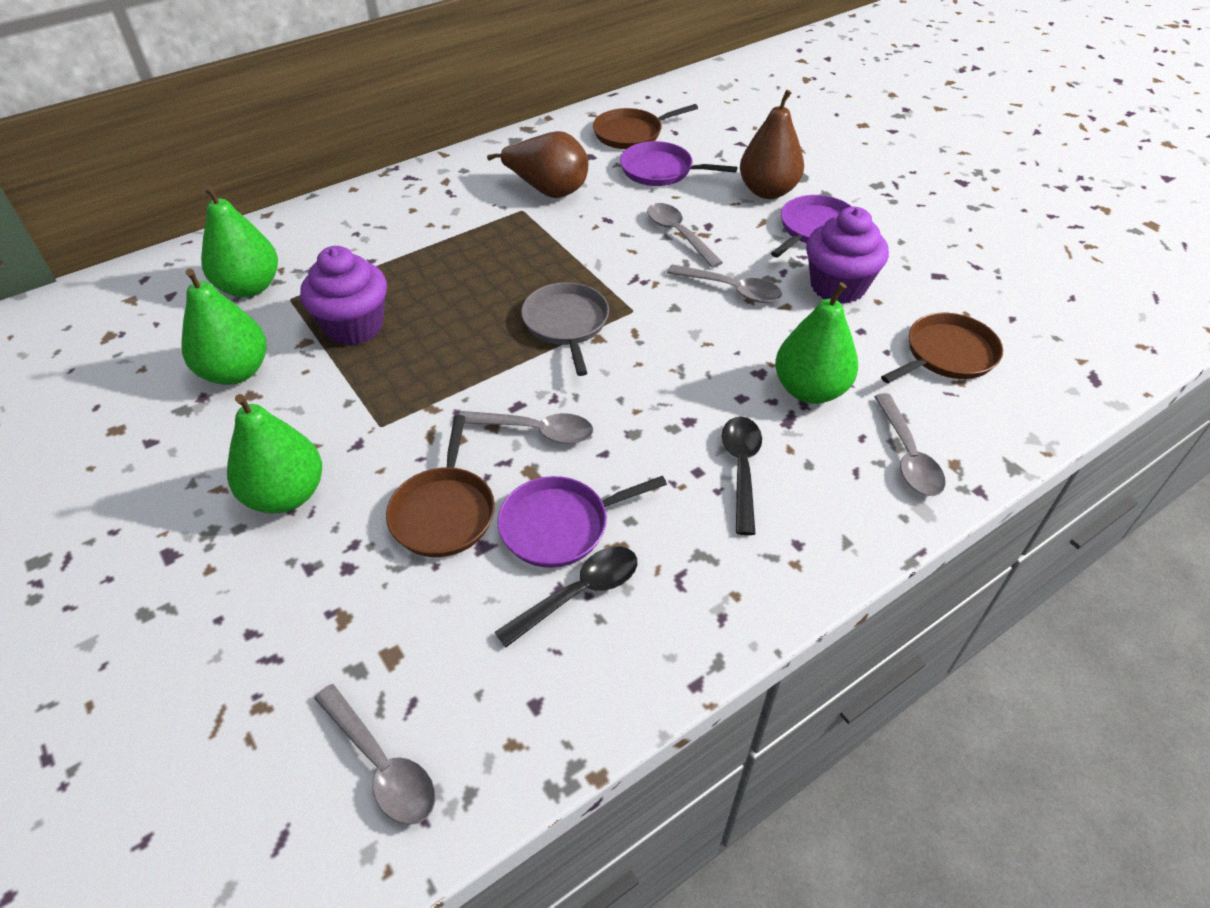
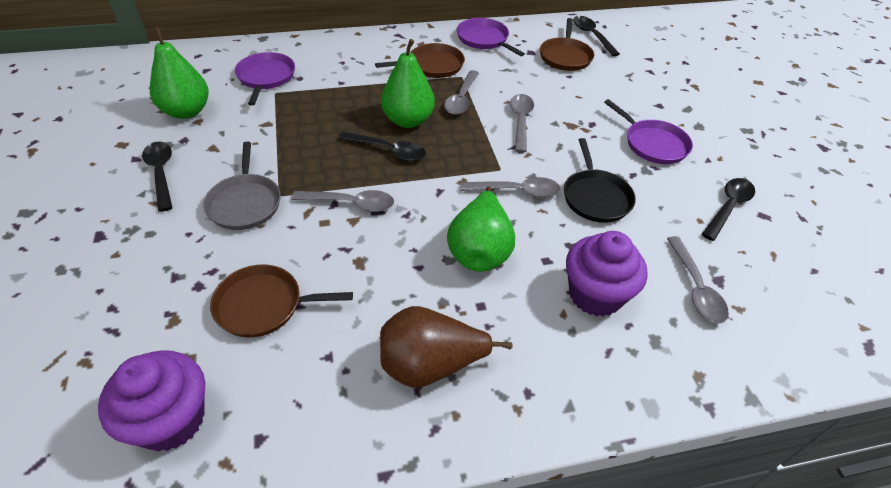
black pan: 0 -> 1
black spoon: 2 -> 4
brown pear: 2 -> 1
green pear: 4 -> 3

